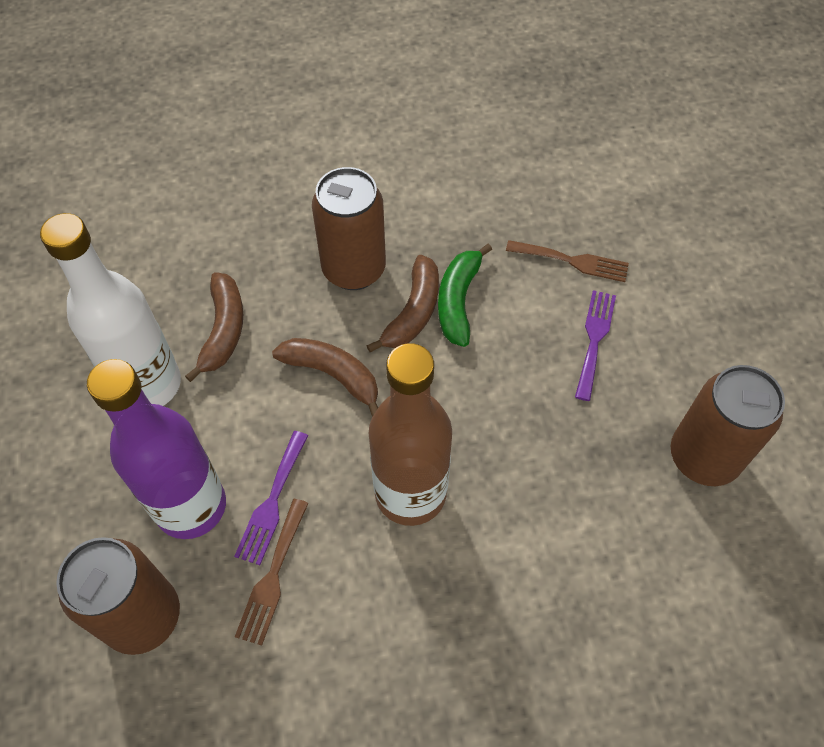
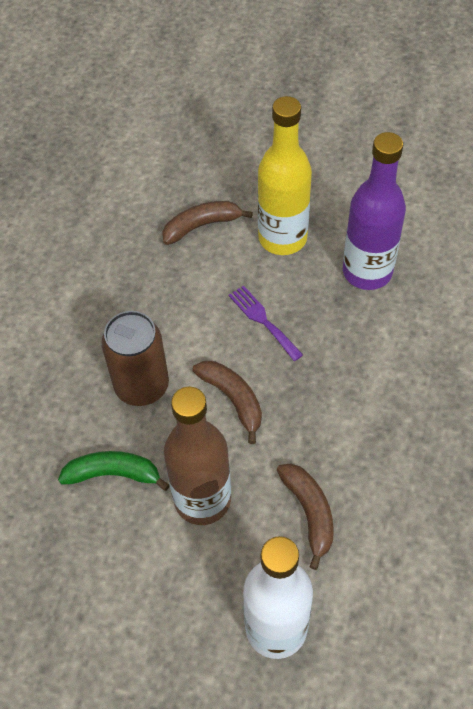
brown can: 3 -> 1
brown fork: 2 -> 0
purple fork: 2 -> 1
yellow bottle: 0 -> 1

